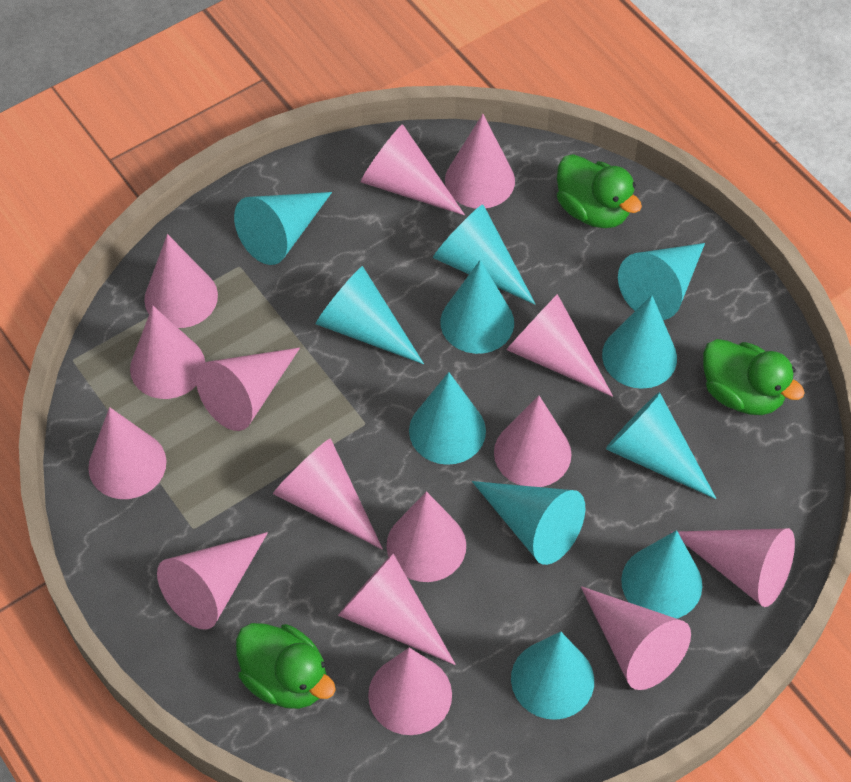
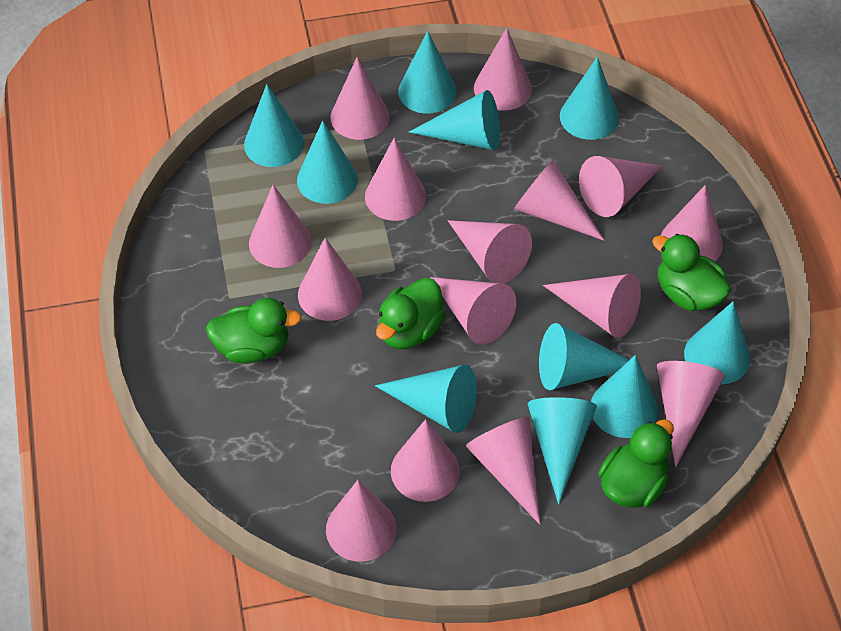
green duck: 3 -> 4
turquoise cone: 11 -> 10

